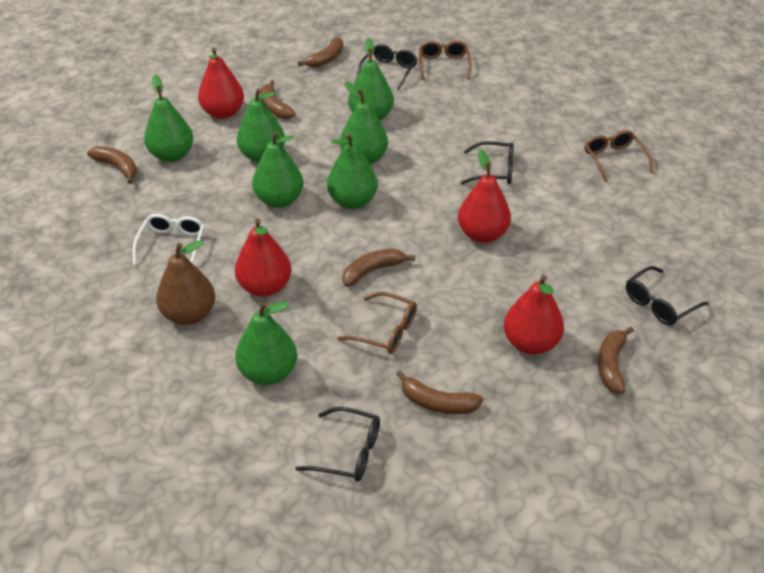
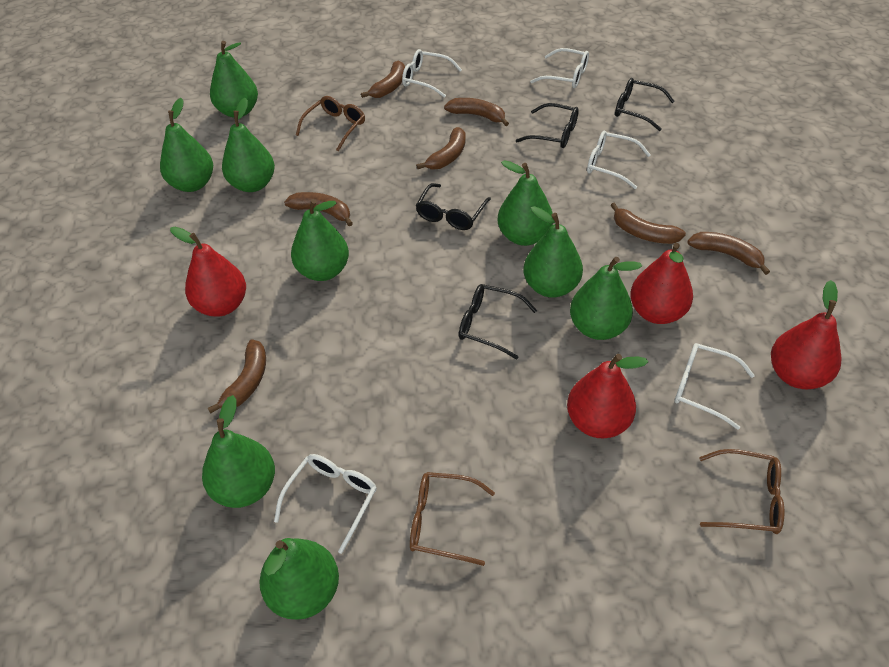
brown banana: 6 -> 7
brown pear: 1 -> 0
green pear: 7 -> 9
white glasses: 1 -> 5

